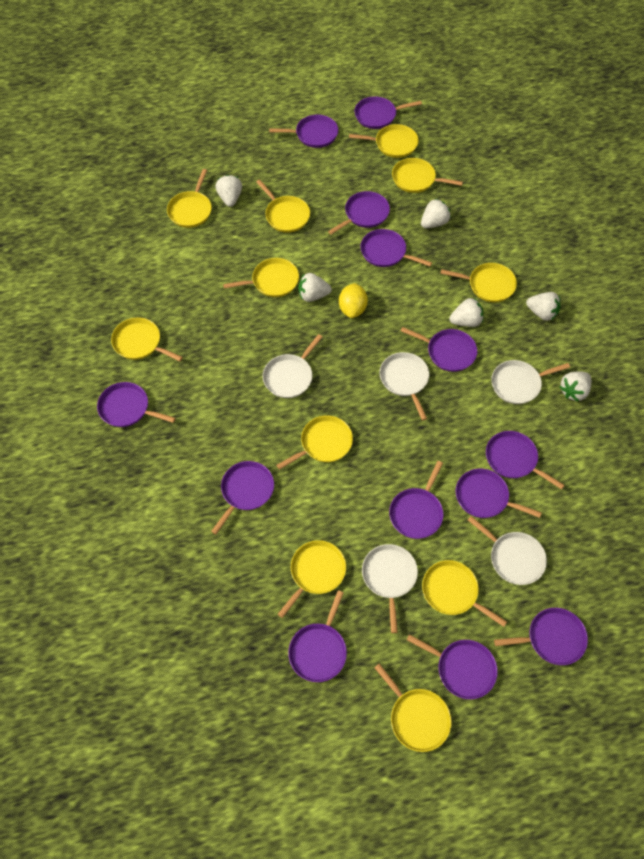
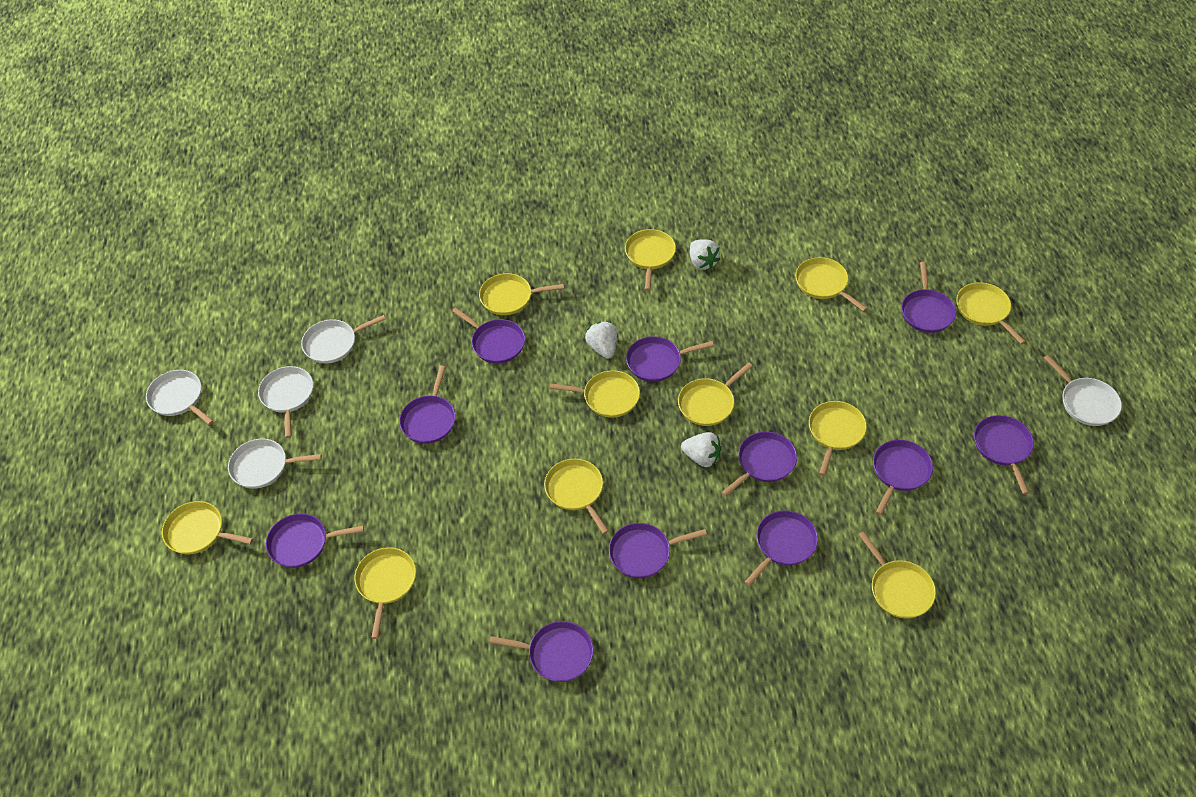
purple pan: 13 -> 11
white strawberry: 6 -> 3
yellow lemon: 1 -> 0

